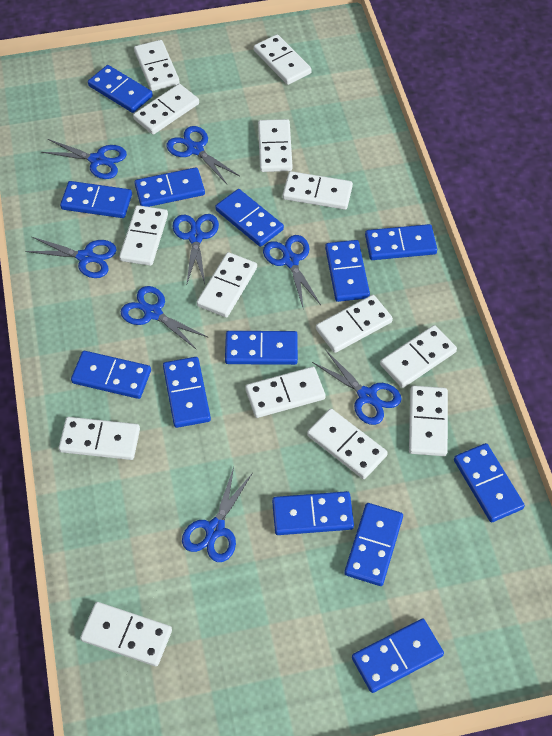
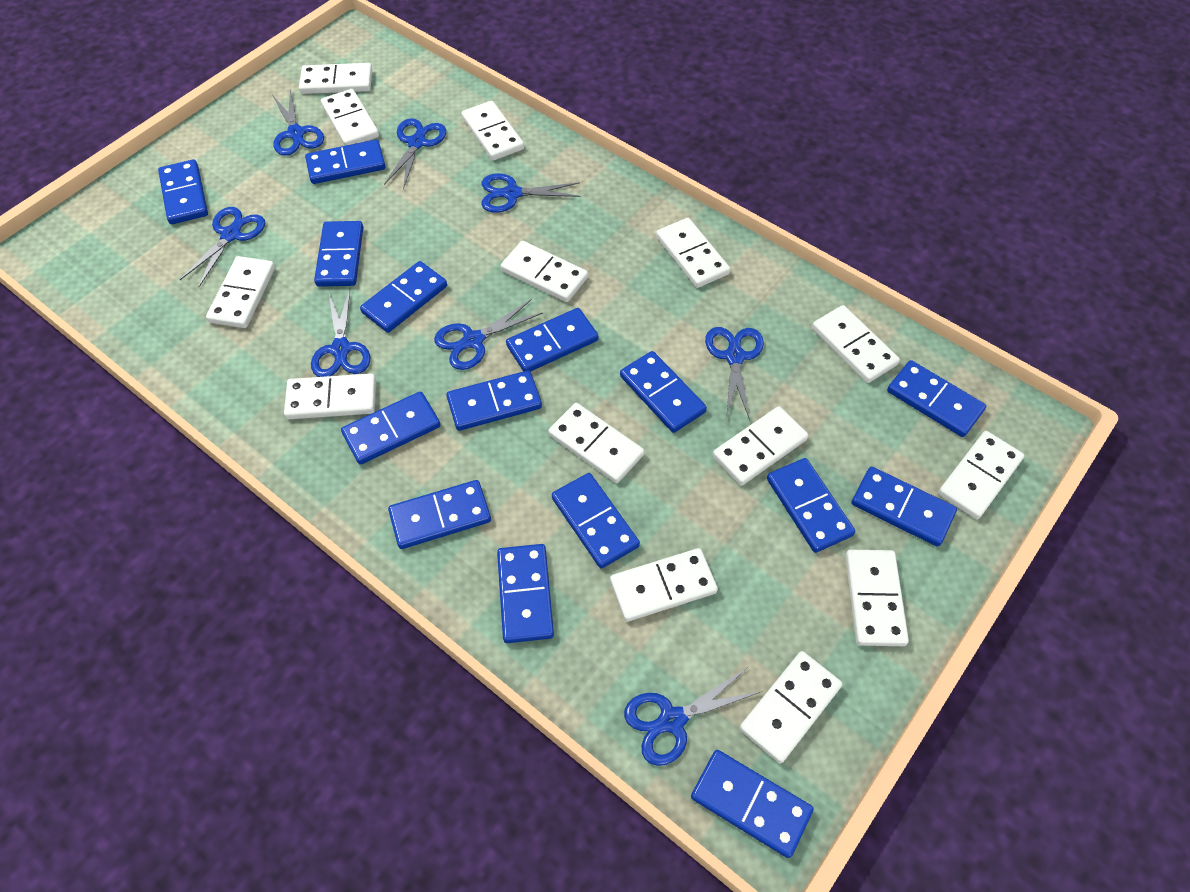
blue domino: 13 -> 15

